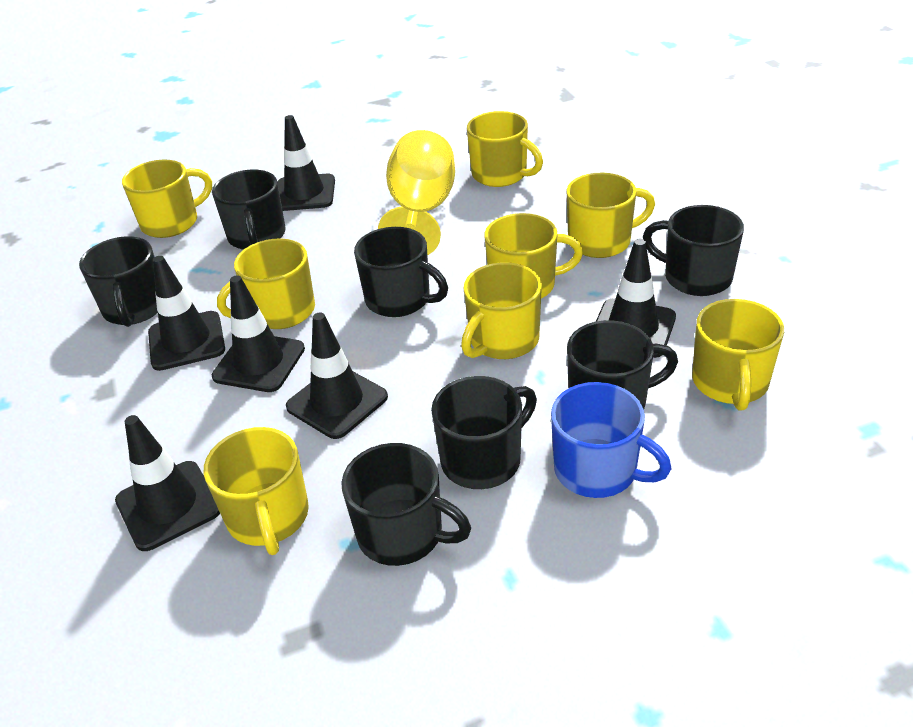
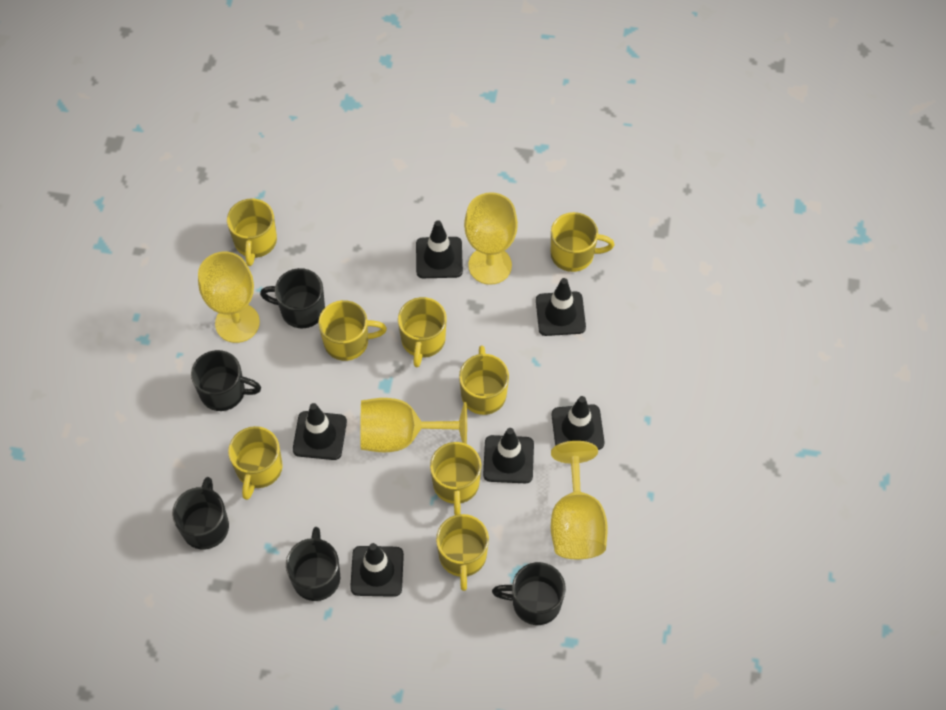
black mug: 7 -> 5
blue mug: 1 -> 0
yellow goblet: 1 -> 4

